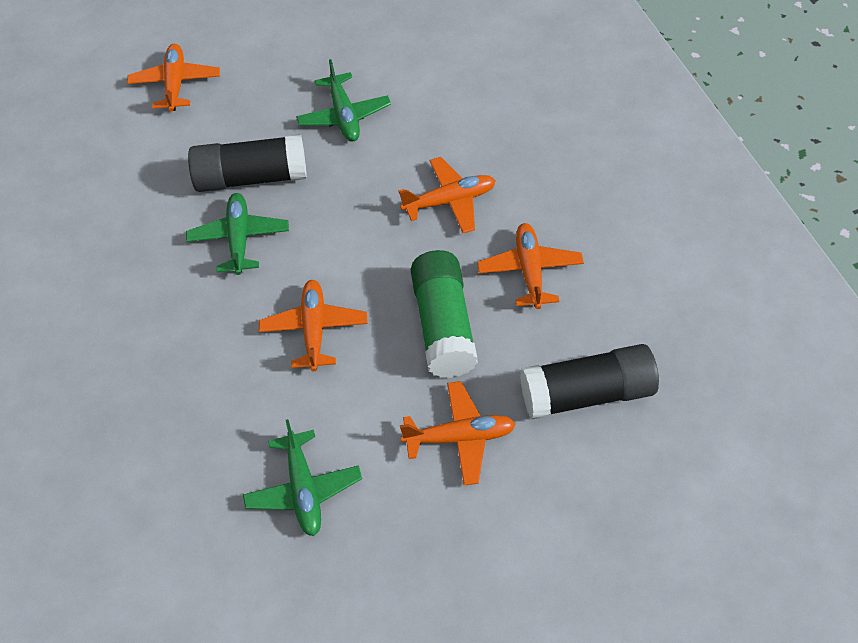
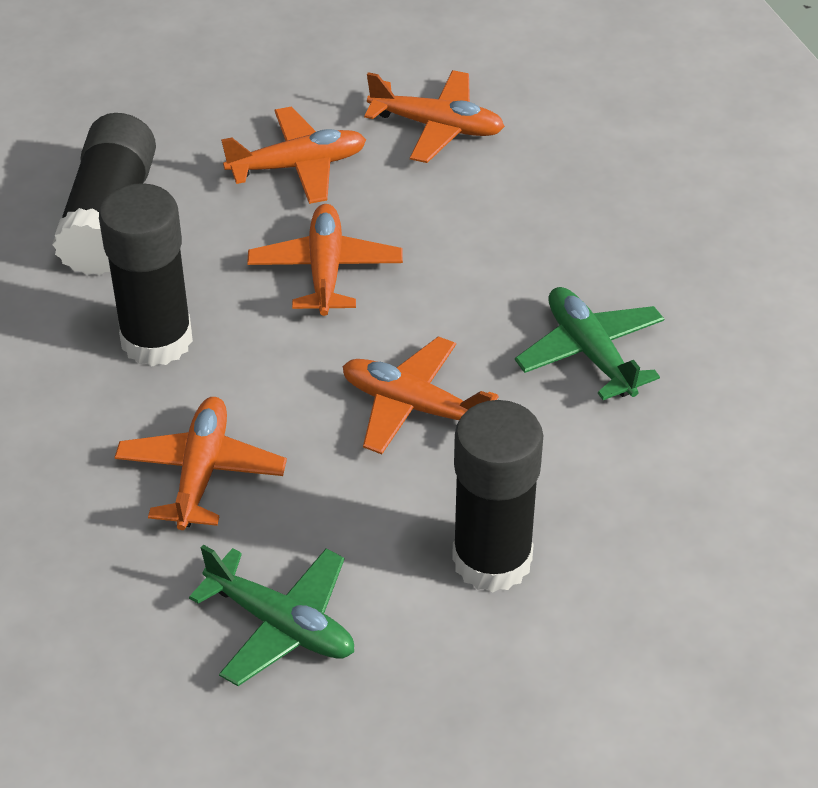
black glue stick: 2 -> 3
green glue stick: 1 -> 0
green plane: 3 -> 2

